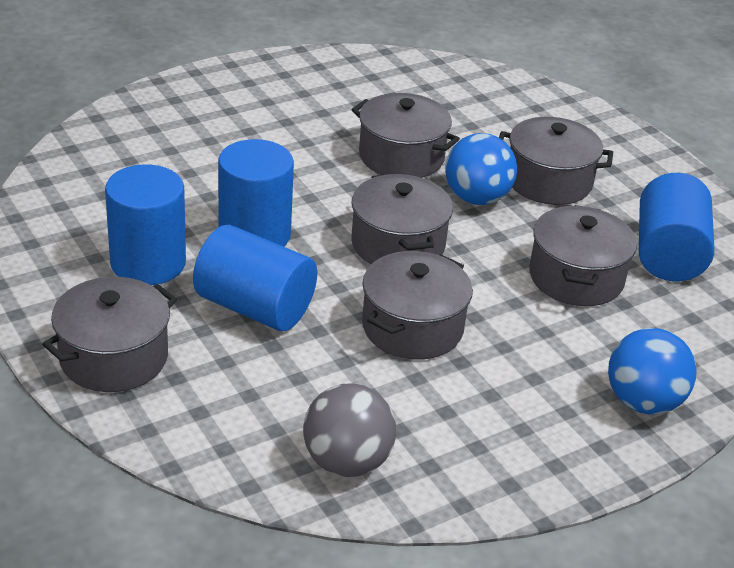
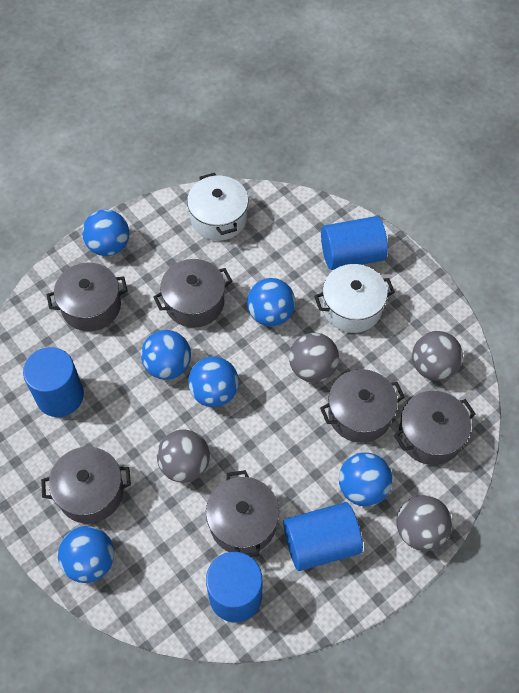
blue ball: 2 -> 6
grey ball: 1 -> 4
white pot: 0 -> 2

